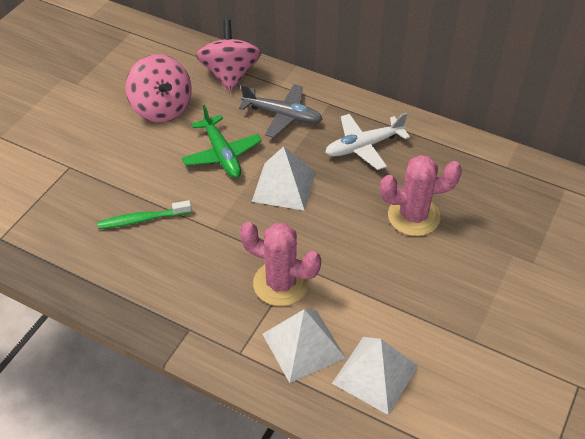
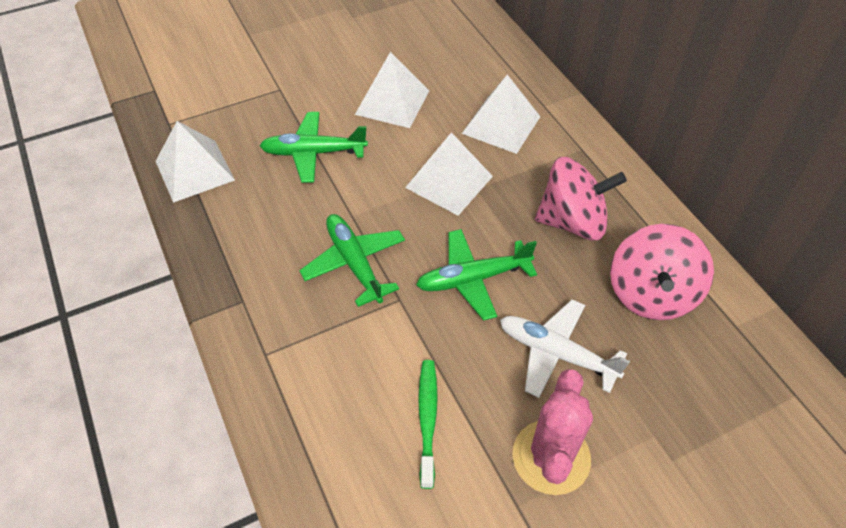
green plane: 1 -> 3
grey plane: 1 -> 0
pink cactus: 2 -> 1
white pyramid: 3 -> 4

